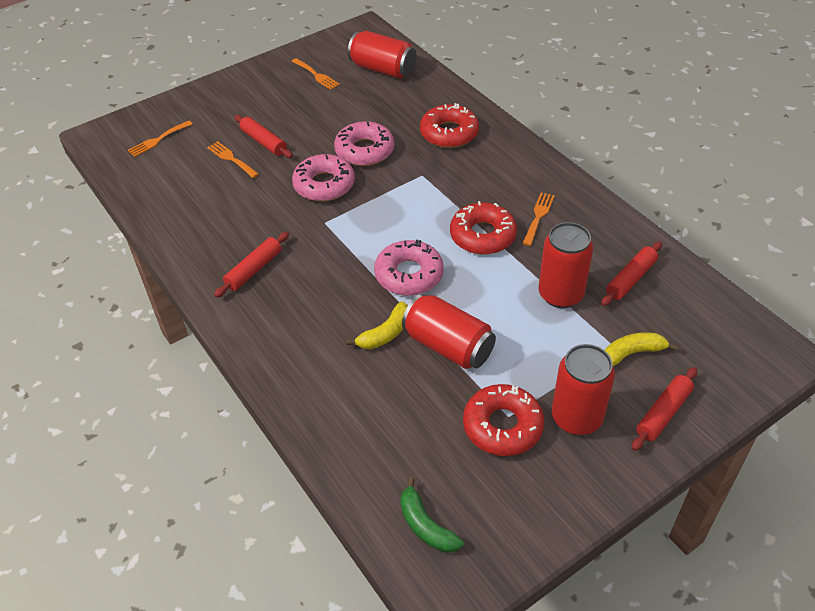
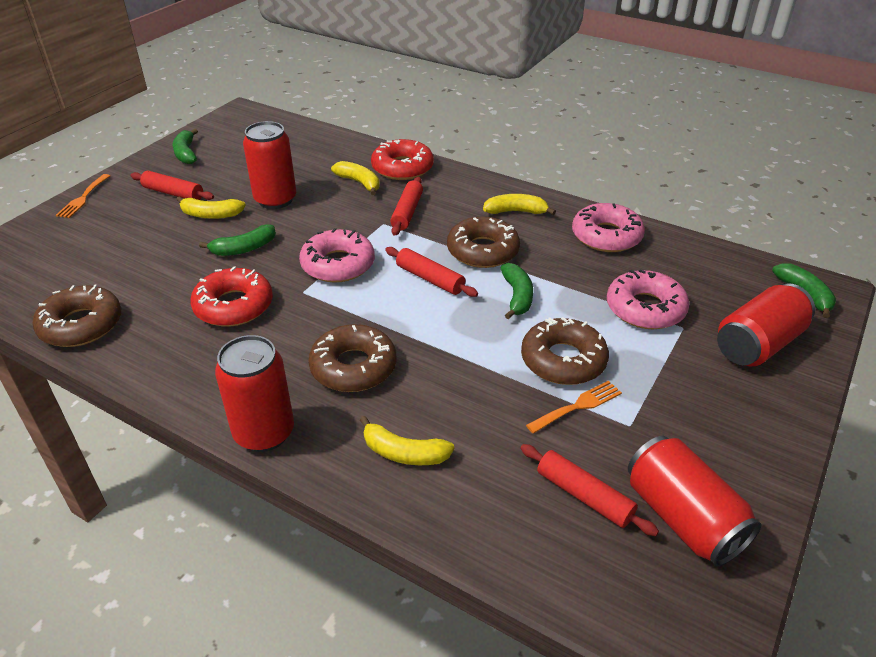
brown donut: 0 -> 4
green banana: 1 -> 4
orange fork: 4 -> 2
red donut: 3 -> 2
yellow banana: 2 -> 4

